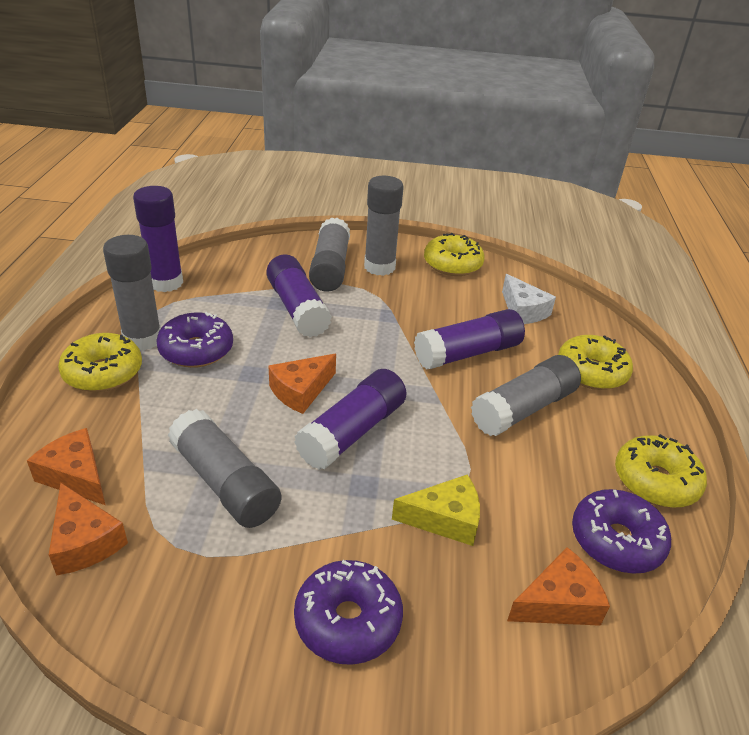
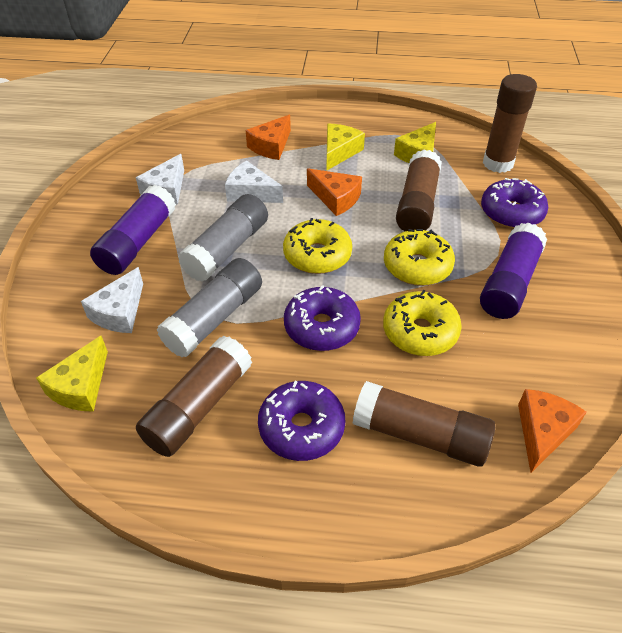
brown glue stick: 0 -> 4
grey glue stick: 5 -> 2
orange cheese: 4 -> 3
purple glue stick: 4 -> 2
white cheese: 1 -> 3
yellow cheese: 1 -> 3
yellow donut: 4 -> 3

